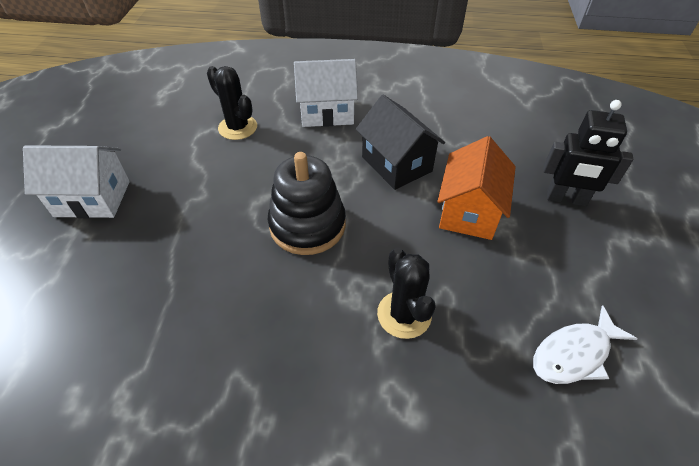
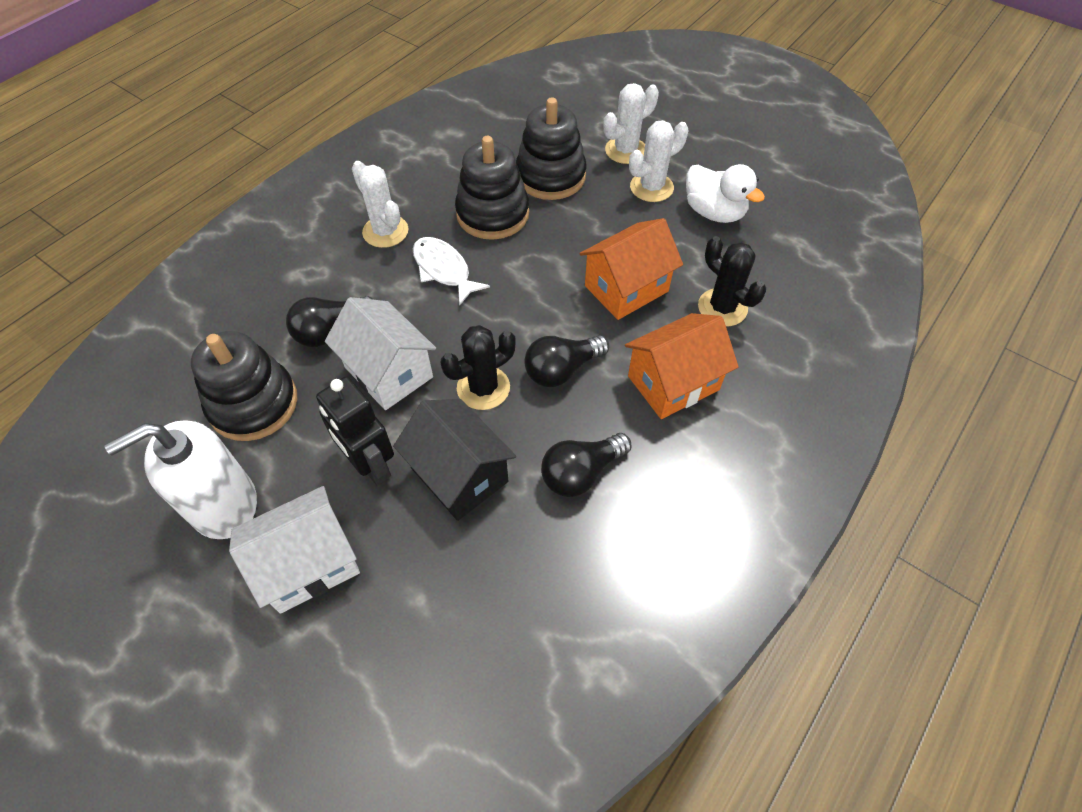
black light bulb: 0 -> 3
black stacking toy: 1 -> 3
orange house: 1 -> 2
white cactus: 0 -> 3
white duck: 0 -> 1
white soap dispenser: 0 -> 1

